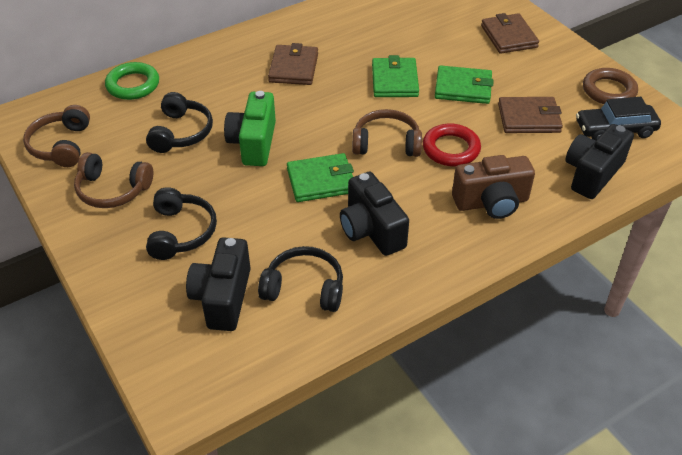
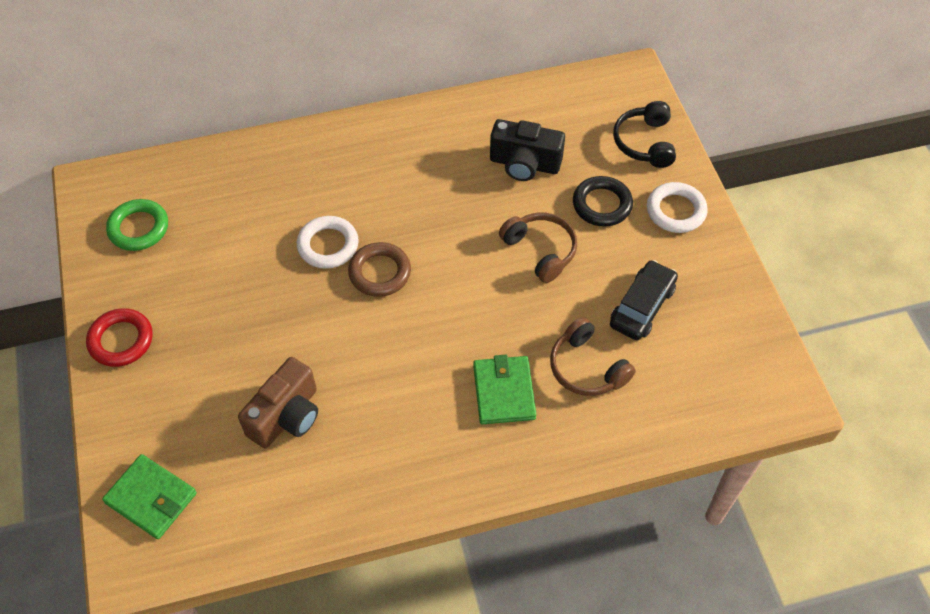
black camera: 3 -> 1
black headphones: 3 -> 1
black ring: 0 -> 1
brown headphones: 3 -> 2
brown wallet: 3 -> 0
green camera: 1 -> 0
green wallet: 3 -> 2
white ring: 0 -> 2

